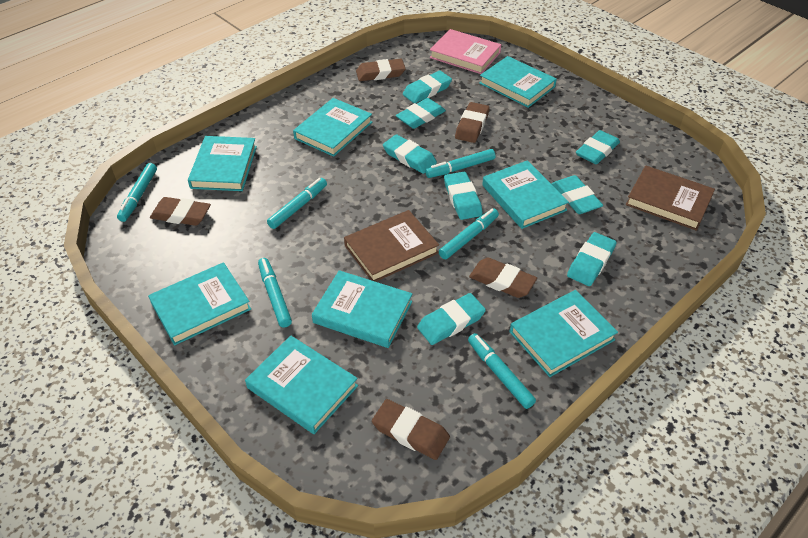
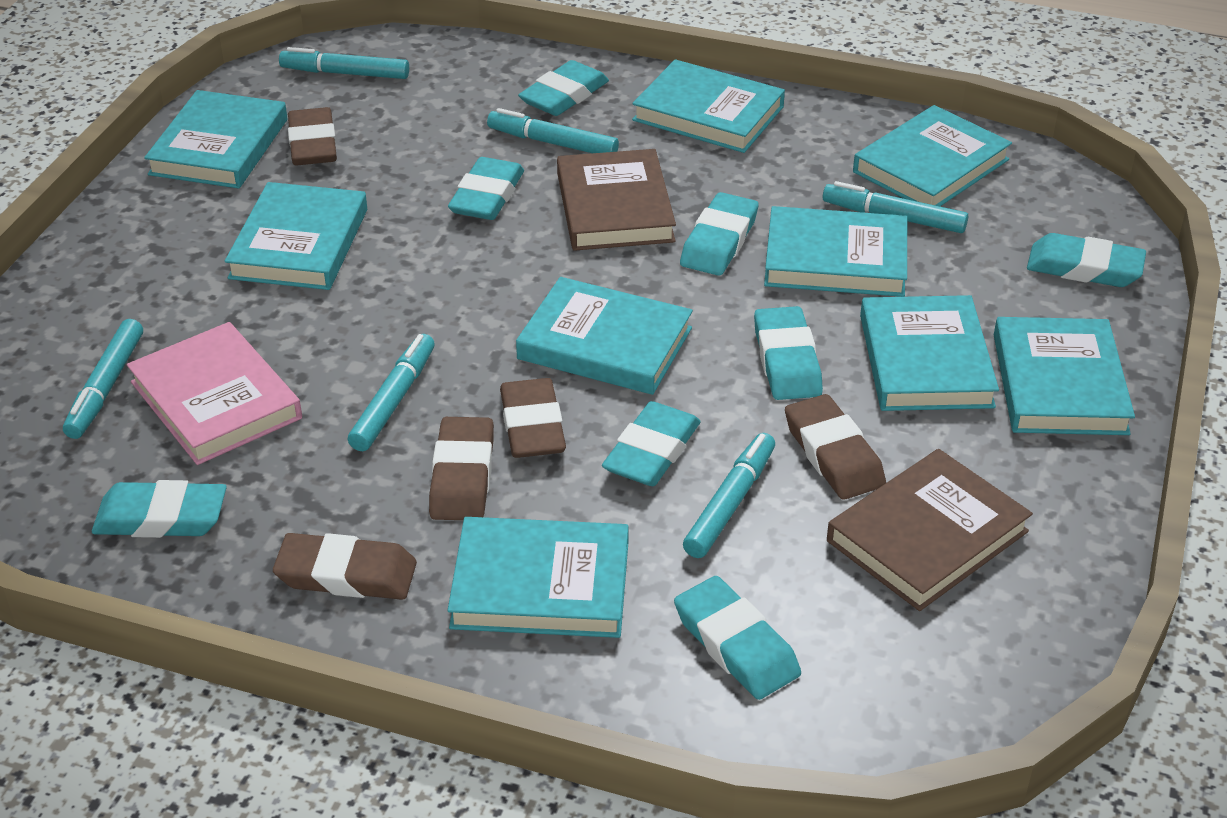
turquoise book: 8 -> 9

